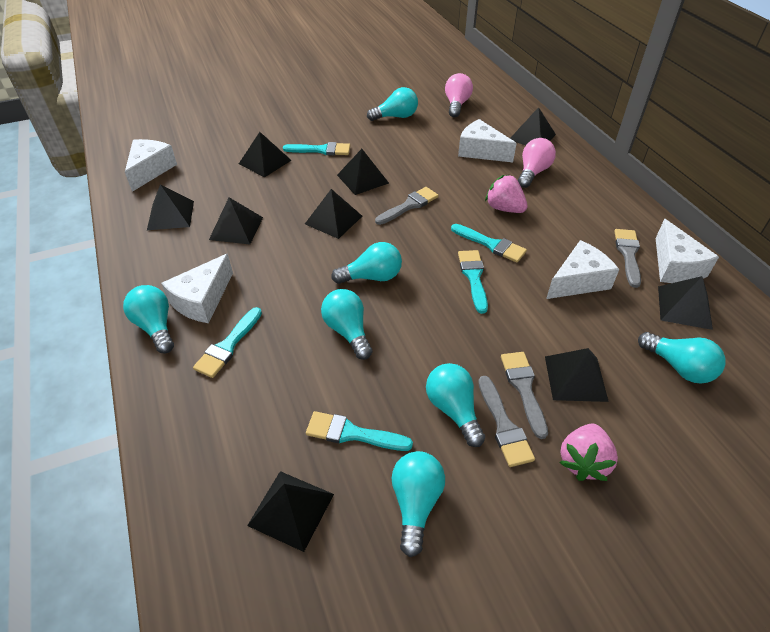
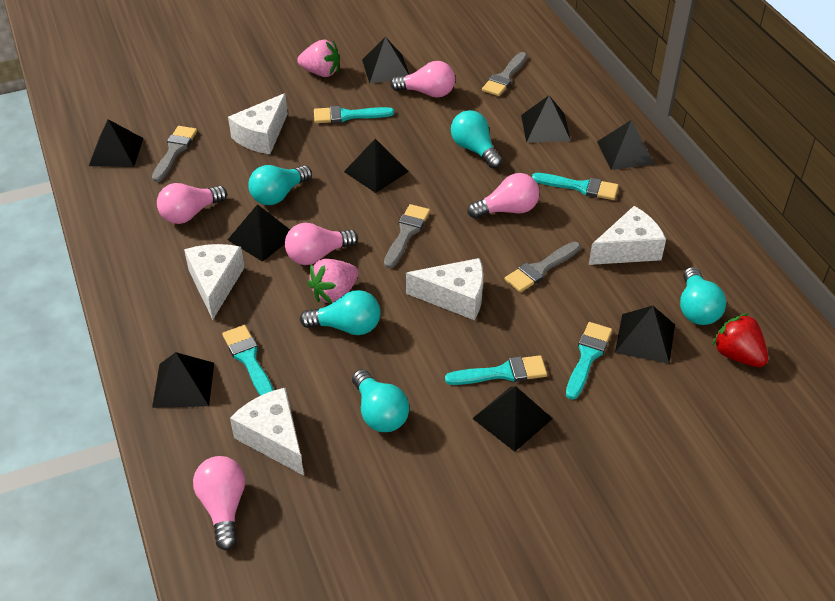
pink light bulb: 2 -> 5
red strawberry: 0 -> 1
turquoise light bulb: 7 -> 5

